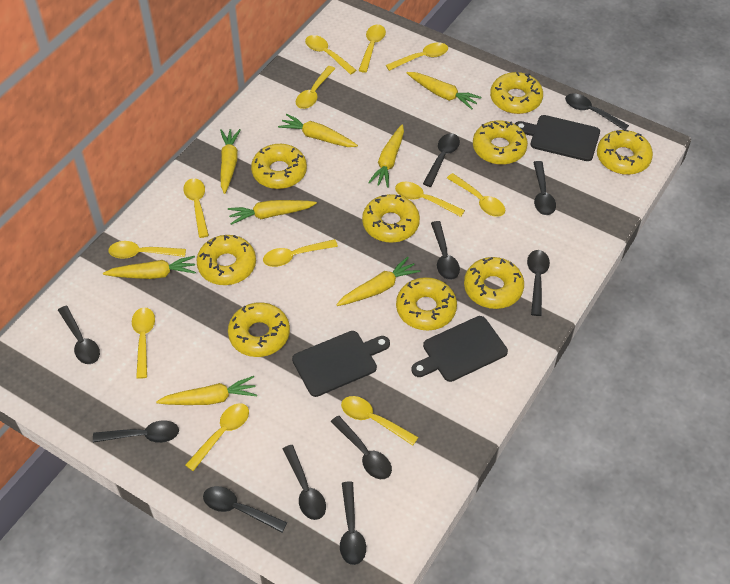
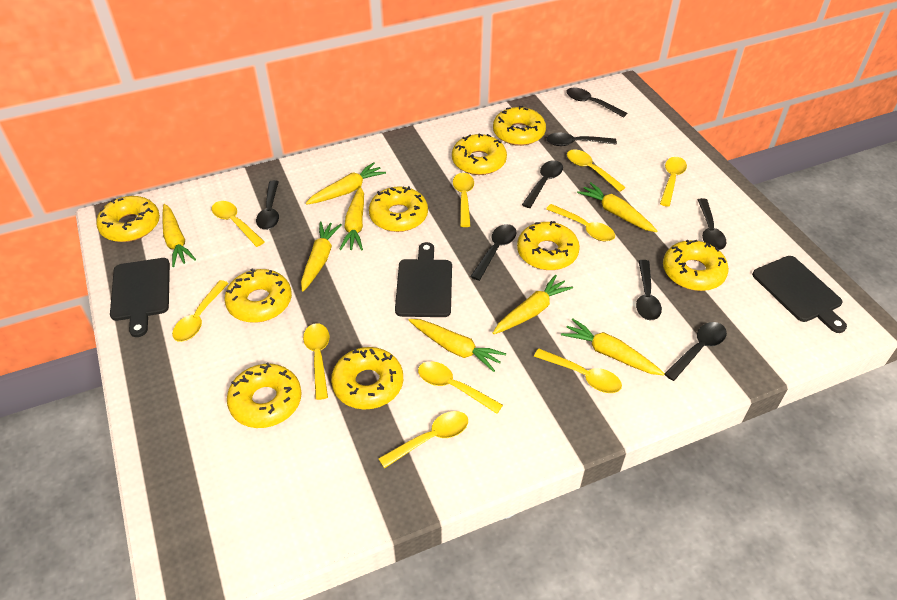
black spoon: 11 -> 8
yellow spoon: 12 -> 10

